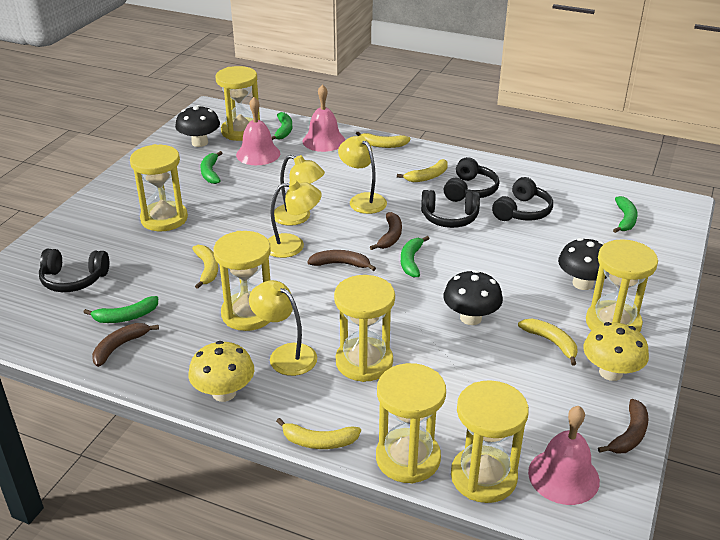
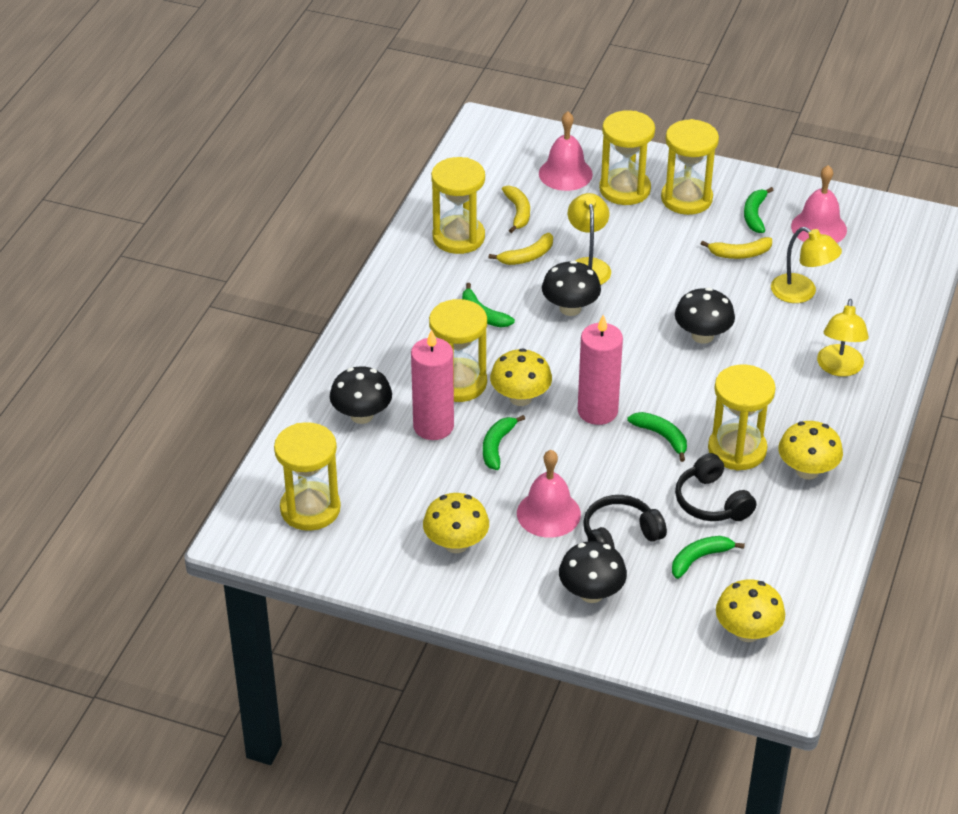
black headphones: 4 -> 2
black mushroom: 3 -> 4
brown banana: 4 -> 0
pink candle: 0 -> 2
yellow banana: 5 -> 3
yellow hourglass: 7 -> 6
yellow lamp: 4 -> 3
yellow mushroom: 2 -> 4

